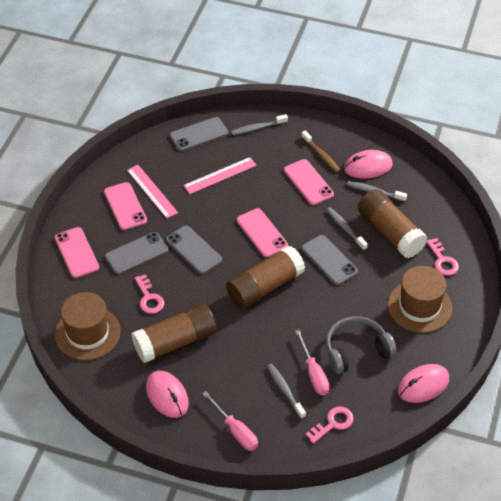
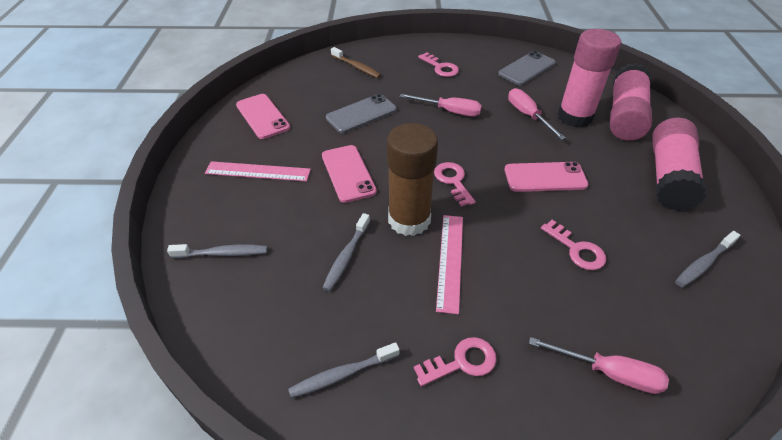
brown glue stick: 3 -> 1
brown hat: 2 -> 0
grey headphones: 1 -> 0
grey phone: 4 -> 2
pink glue stick: 0 -> 3
pink key: 3 -> 4
pink mouse: 3 -> 0
pink phone: 4 -> 3
pink screwdriver: 2 -> 3

